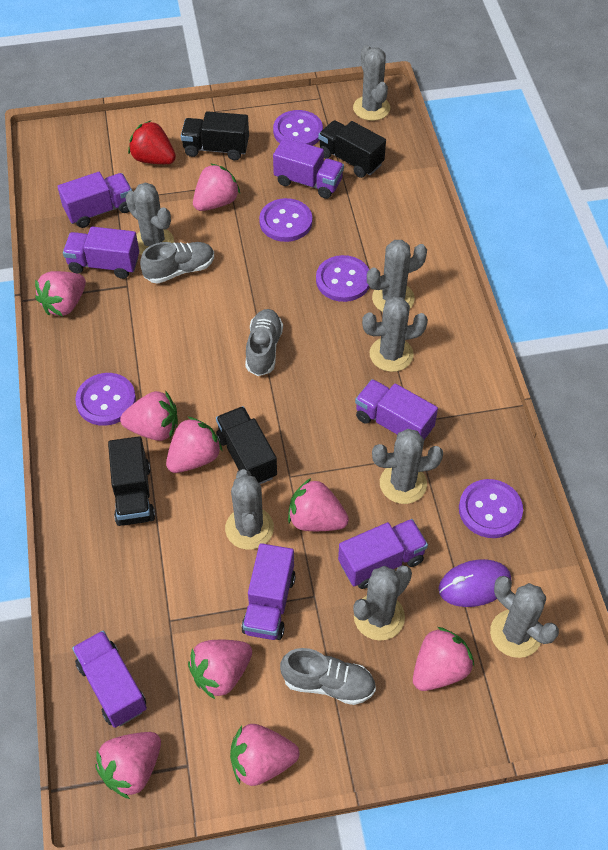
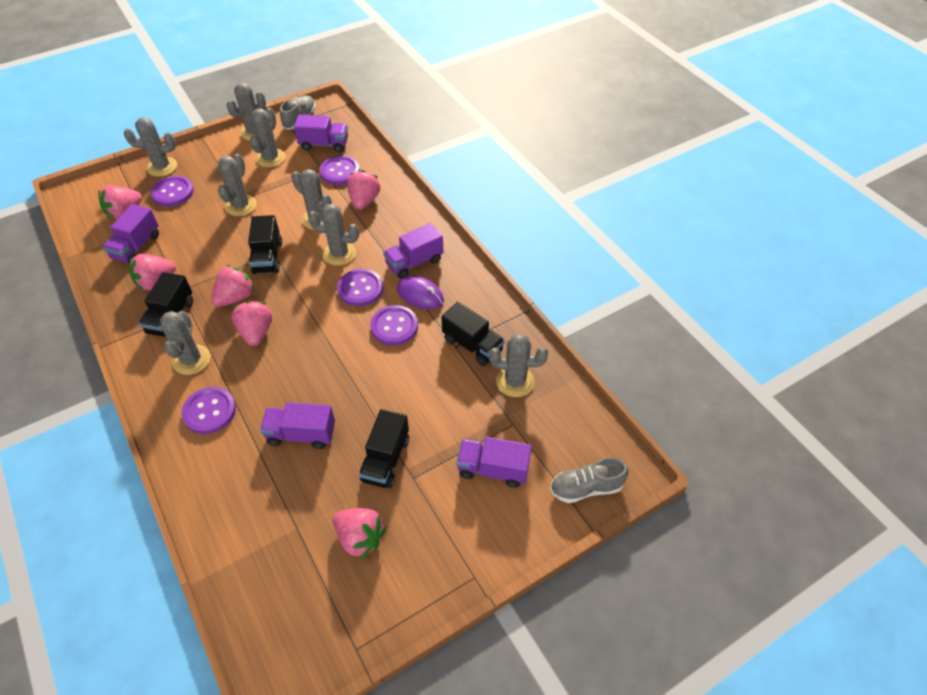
grey shoe: 3 -> 2
pink strawberry: 9 -> 6
purple truck: 7 -> 5
red strawberry: 1 -> 0

